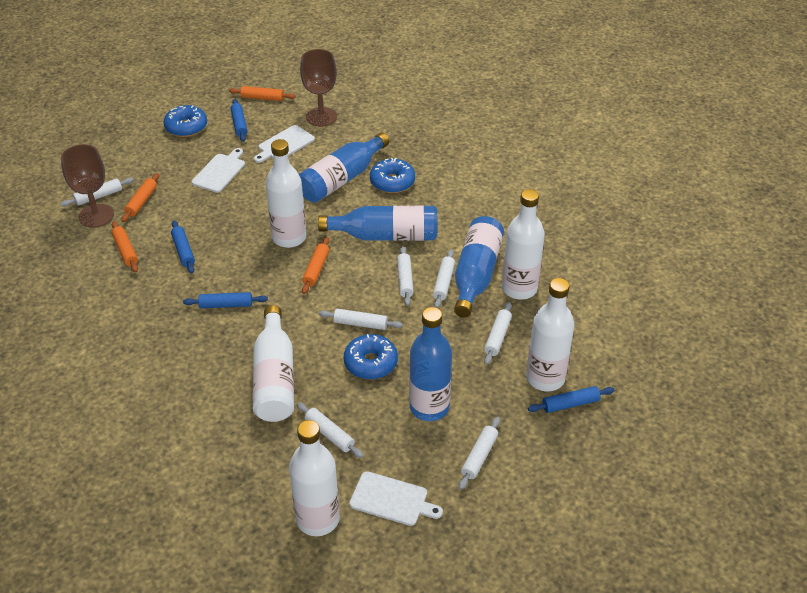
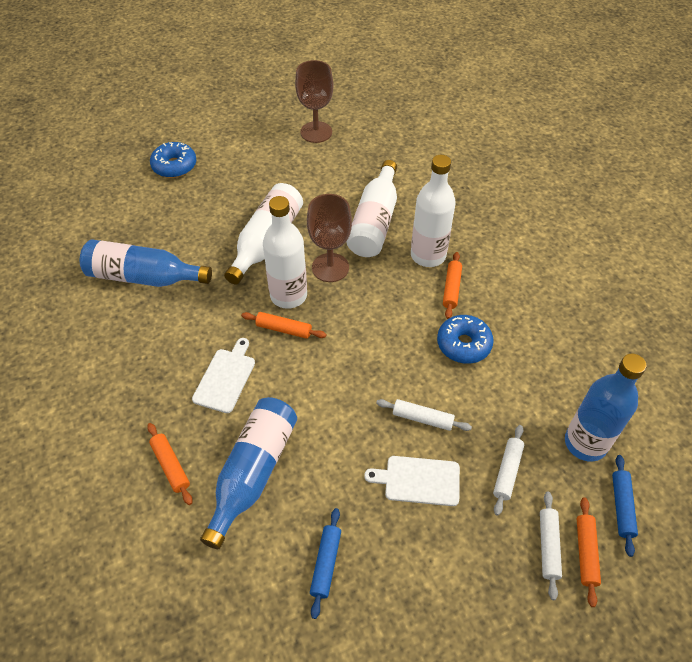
blue bottle: 4 -> 3
blue donut: 3 -> 2
blue rolling pin: 4 -> 2
white bottle: 5 -> 4
white cutting board: 3 -> 2
white rolling pin: 7 -> 3

